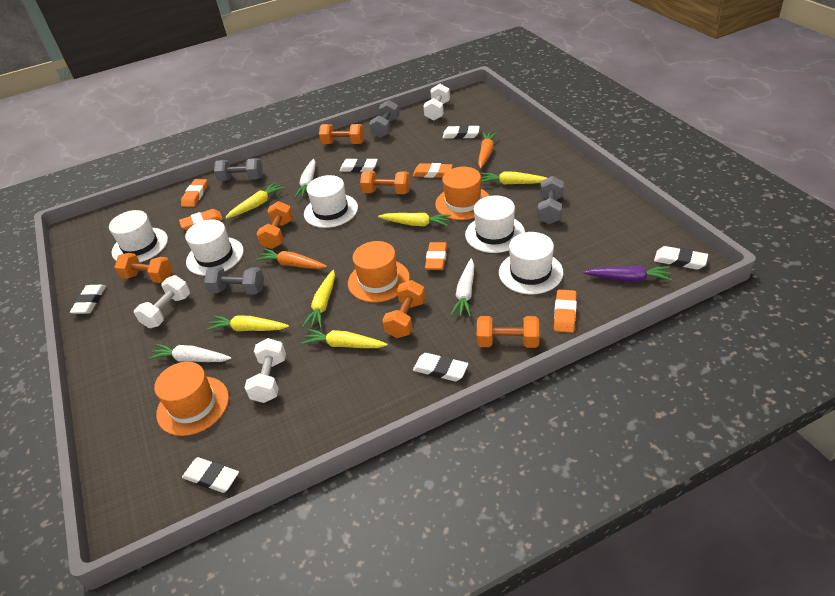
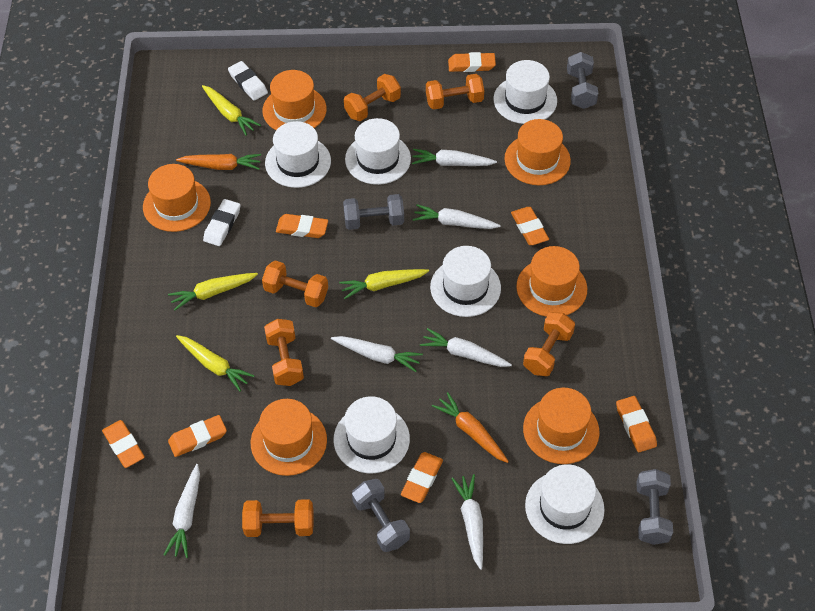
orange eraser: 5 -> 7
orange hat: 3 -> 6
purple carrot: 1 -> 0
white carrot: 3 -> 6
white dumbbell: 3 -> 0
white eraser: 6 -> 2
white hat: 5 -> 6
yellow carrot: 6 -> 4

